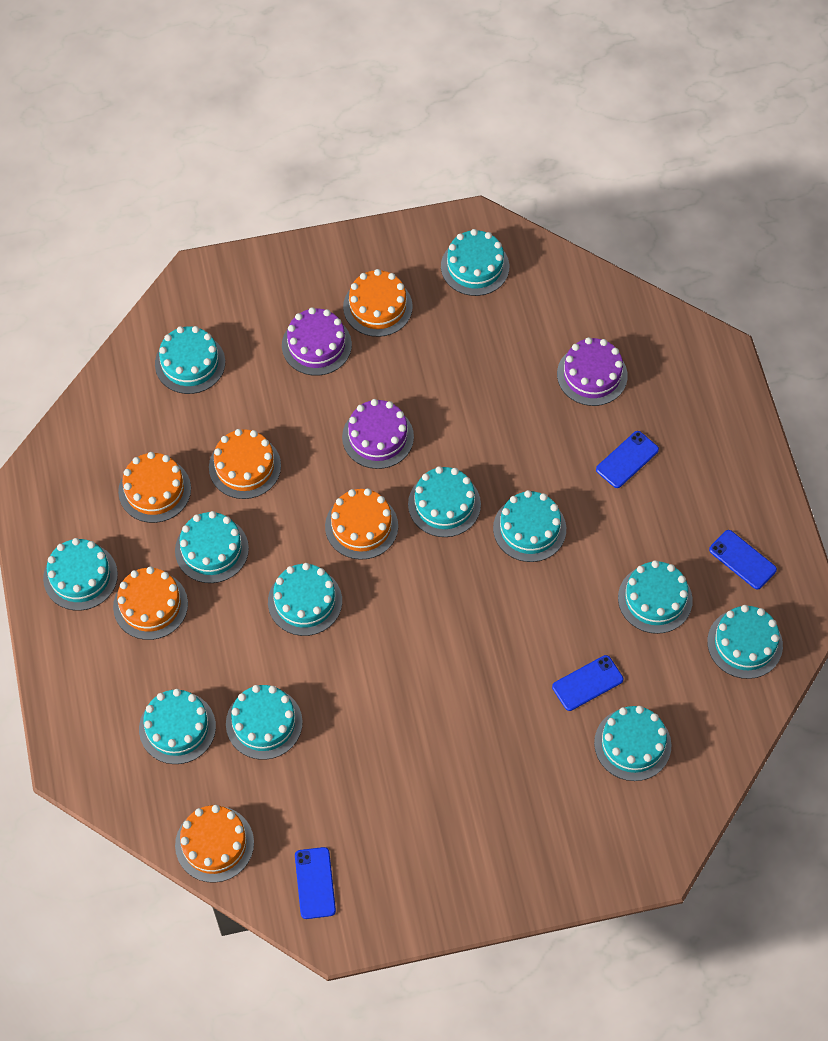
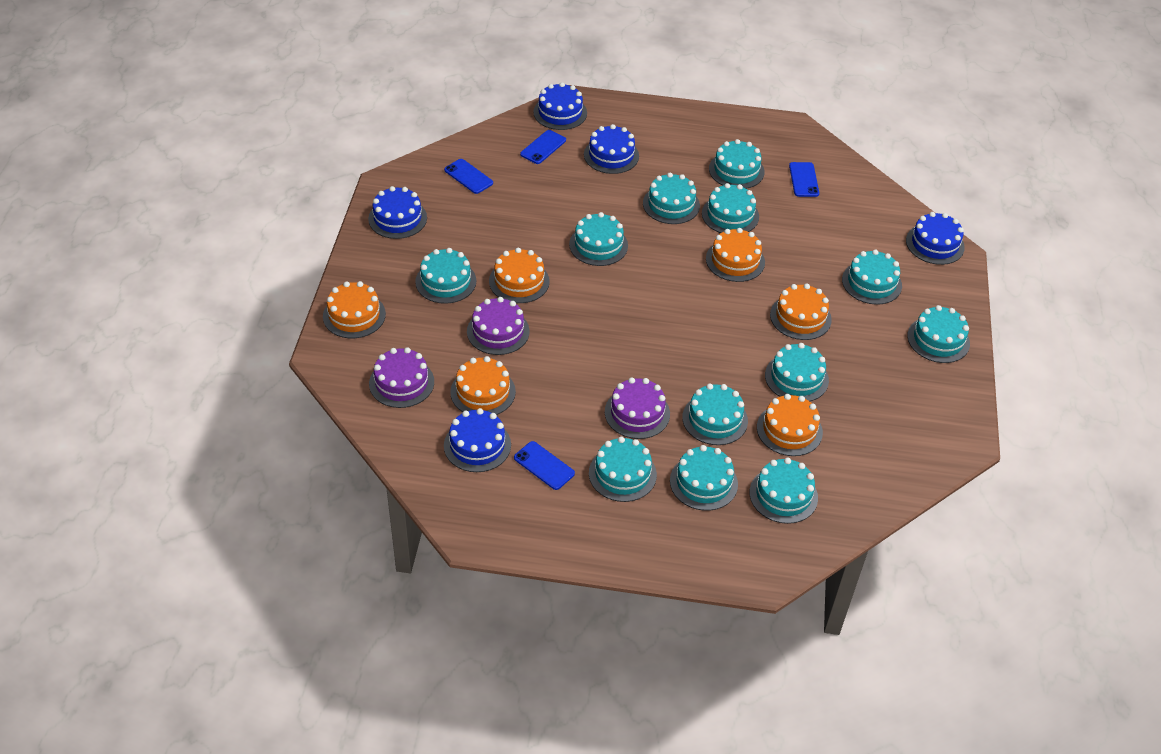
blue cake: 0 -> 5

